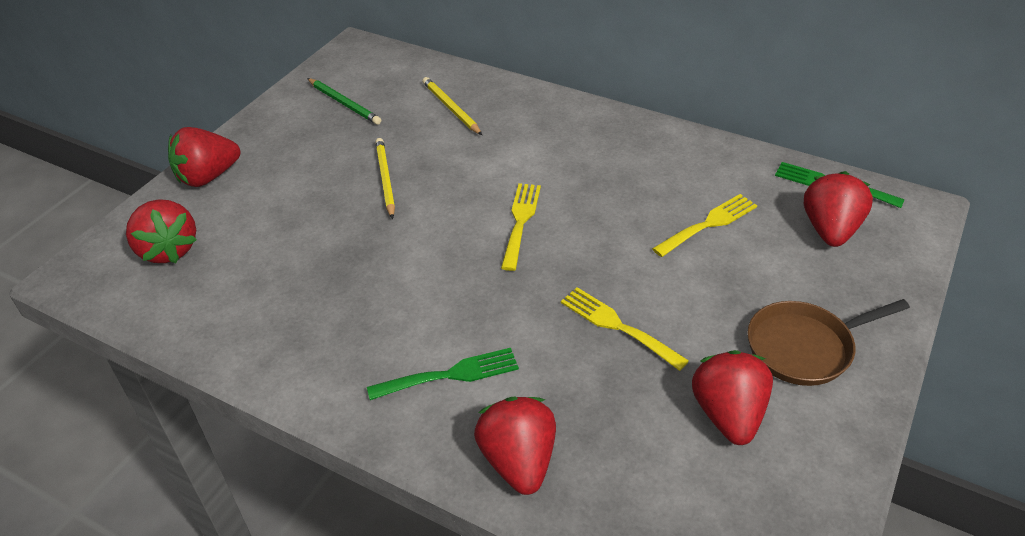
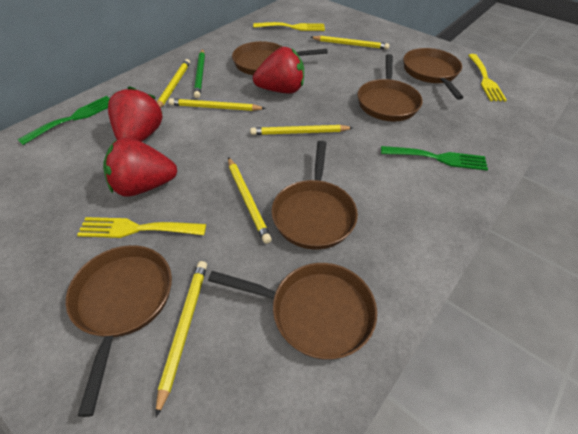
brown pan: 1 -> 6
red strawberry: 5 -> 3
yellow pencil: 2 -> 6

